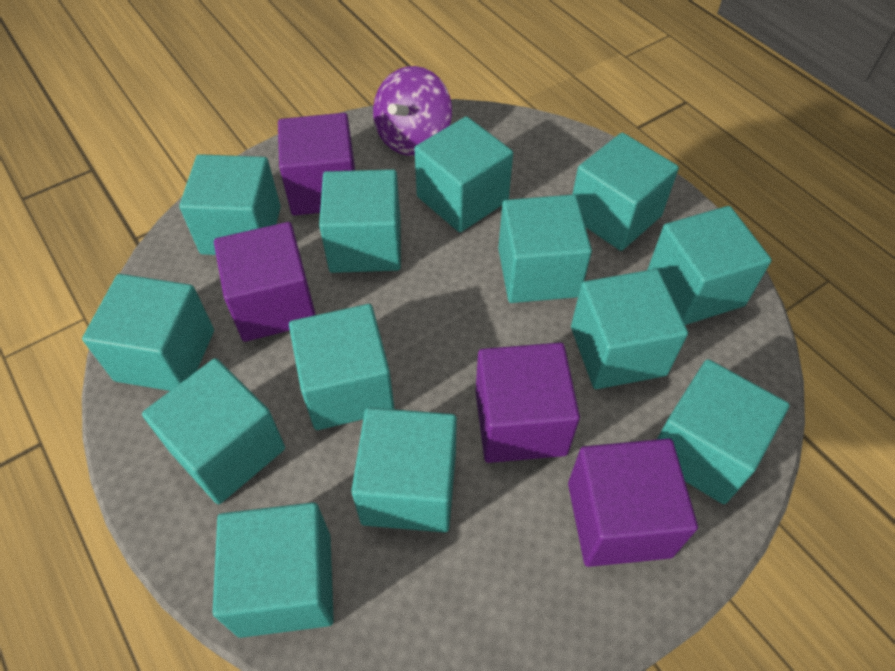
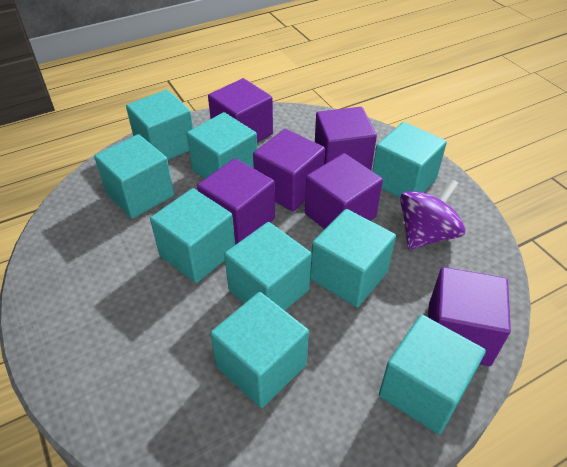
purple cube: 4 -> 6
turquoise cube: 13 -> 9

